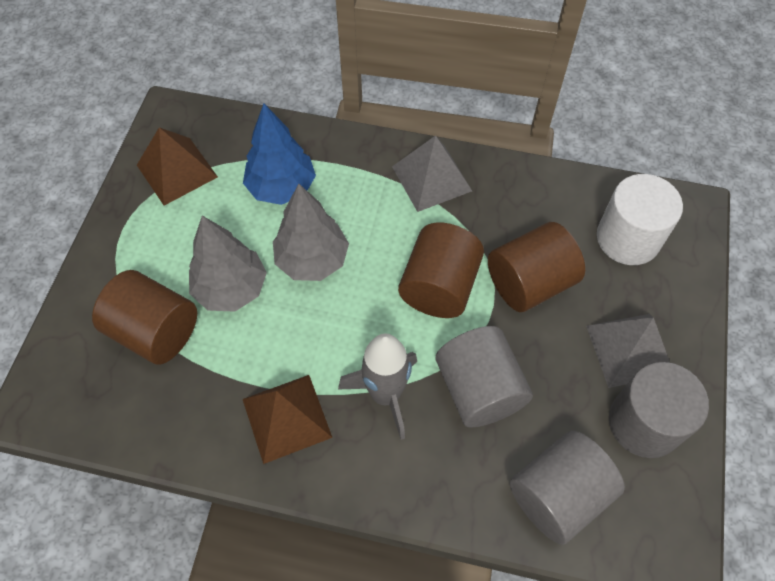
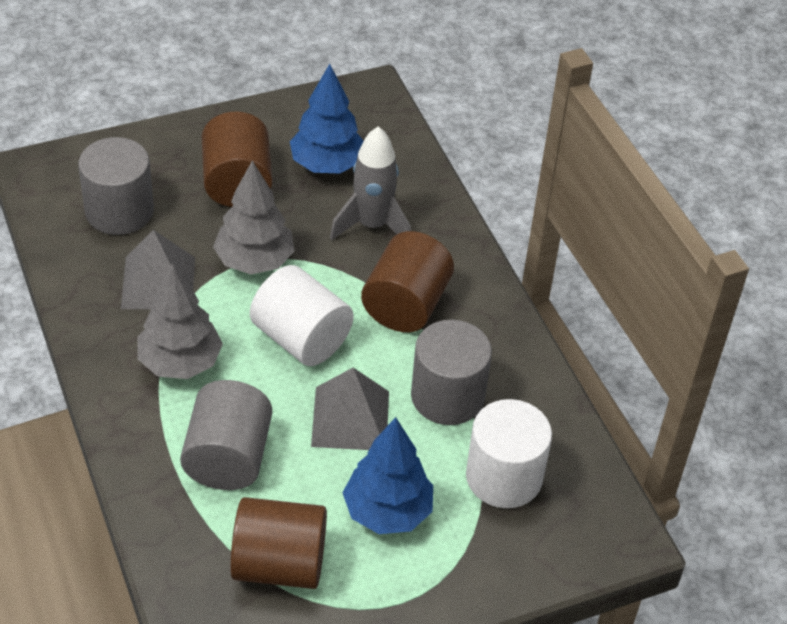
blue tree: 1 -> 2
brown pyramid: 2 -> 0
white cylinder: 1 -> 2

